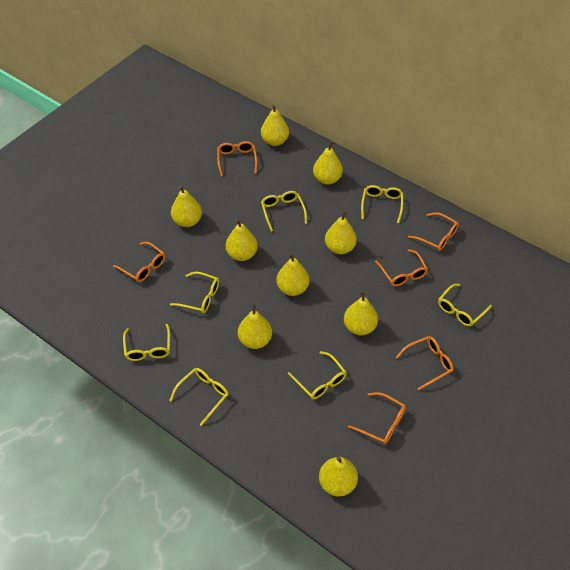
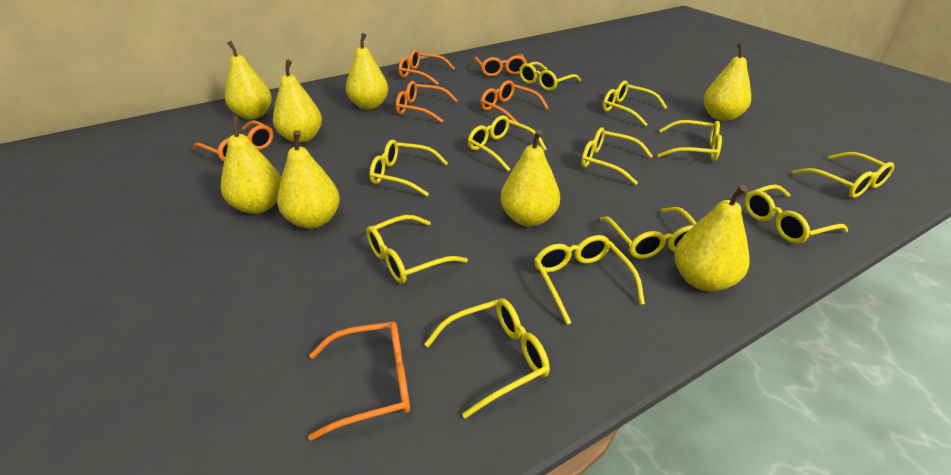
yellow glasses: 7 -> 12
yellow pear: 9 -> 8

